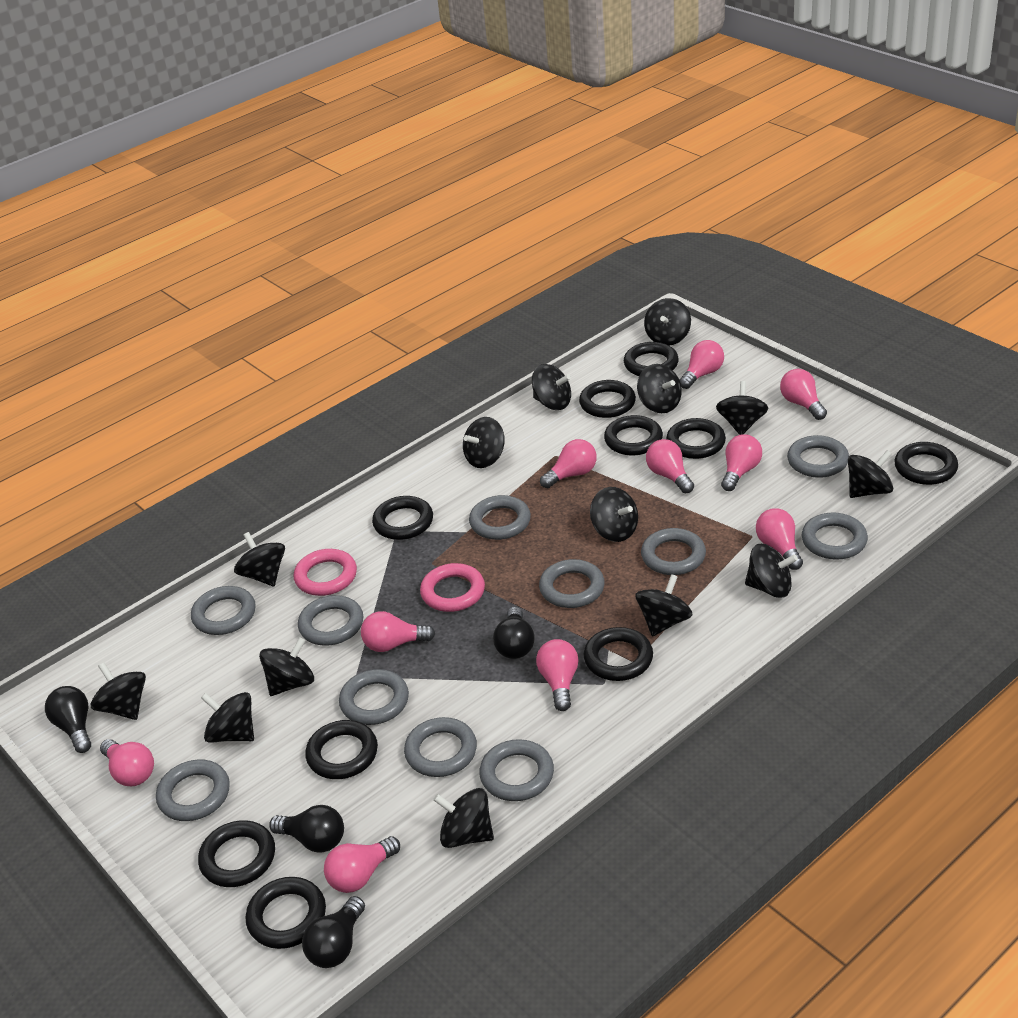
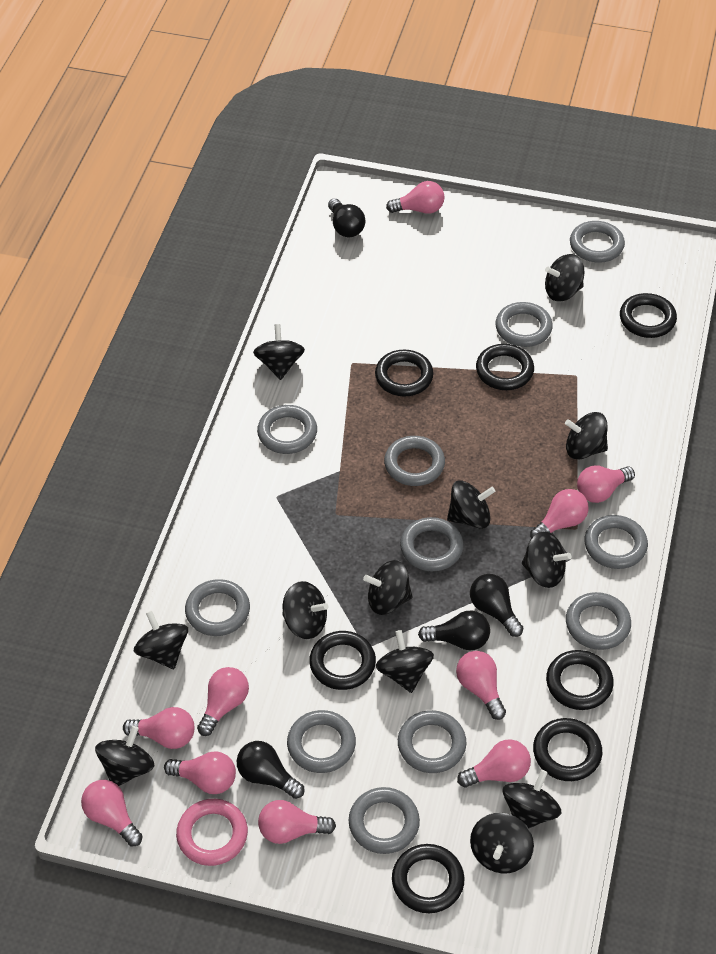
black ring: 10 -> 7
black spinning top: 14 -> 12
pink ring: 2 -> 1

